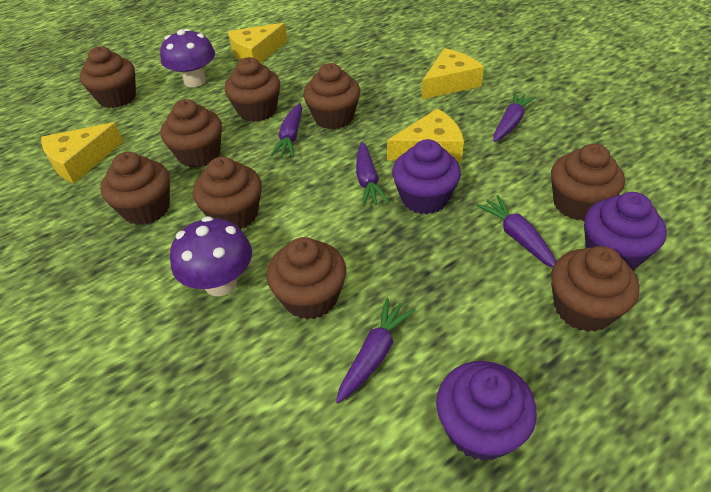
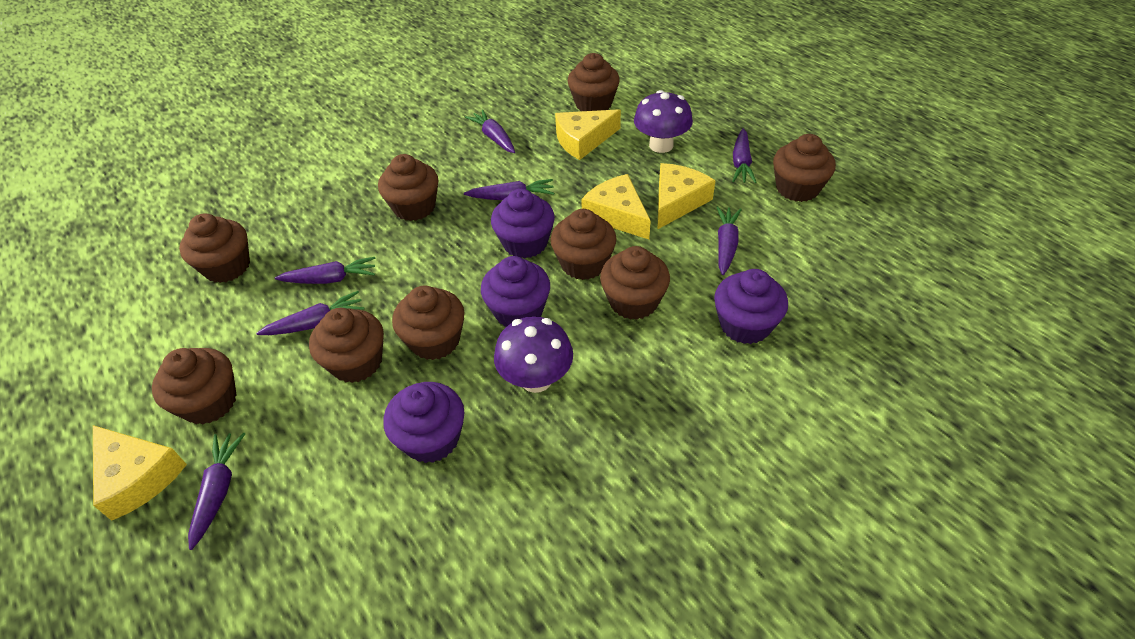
purple carrot: 5 -> 7
purple cupcake: 3 -> 4

